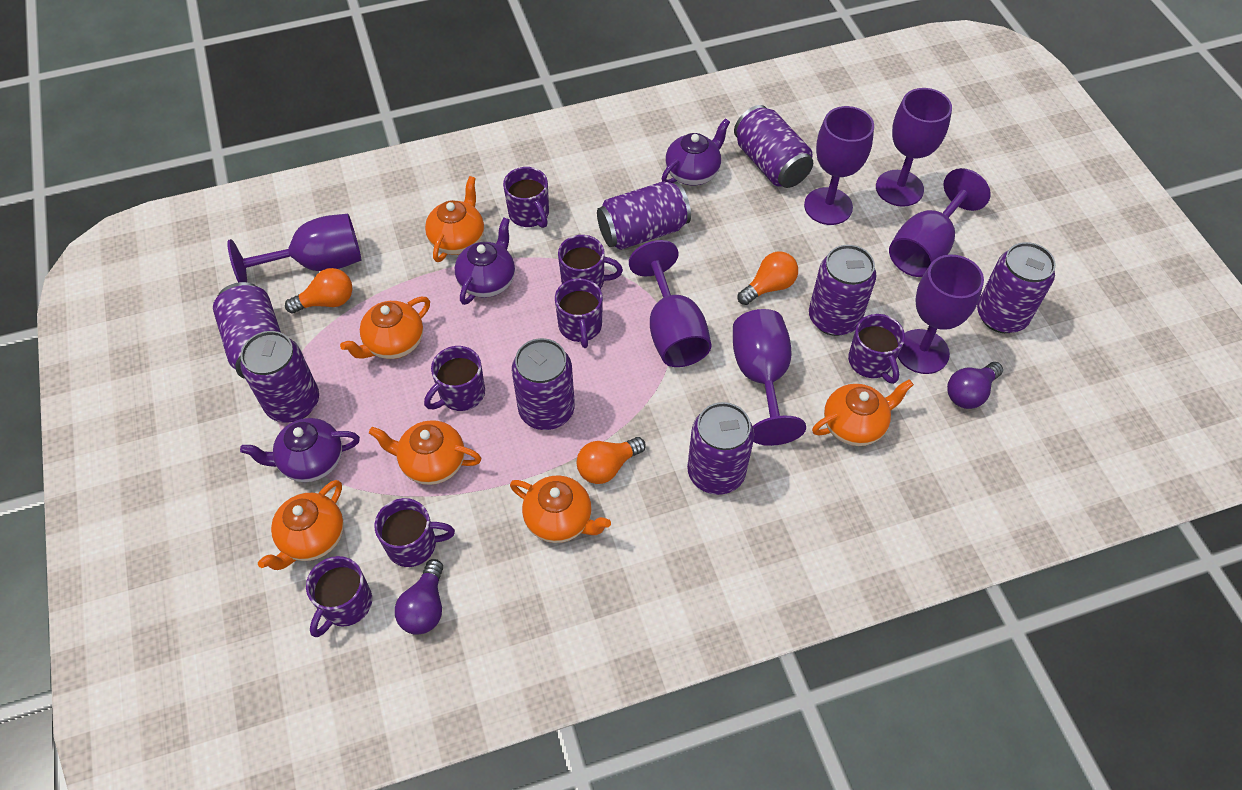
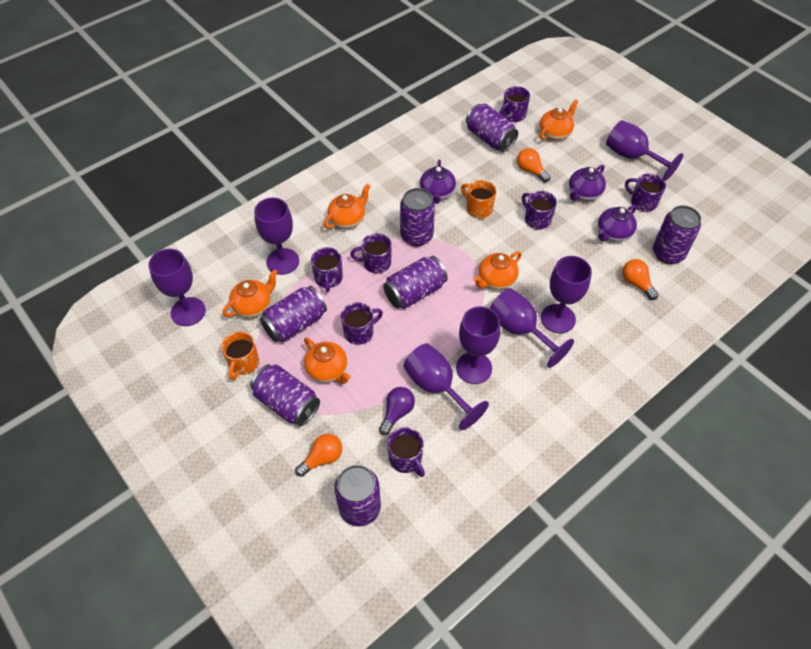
orange mug: 0 -> 2
orange teapot: 6 -> 5
purple can: 8 -> 7
purple light bulb: 2 -> 1

